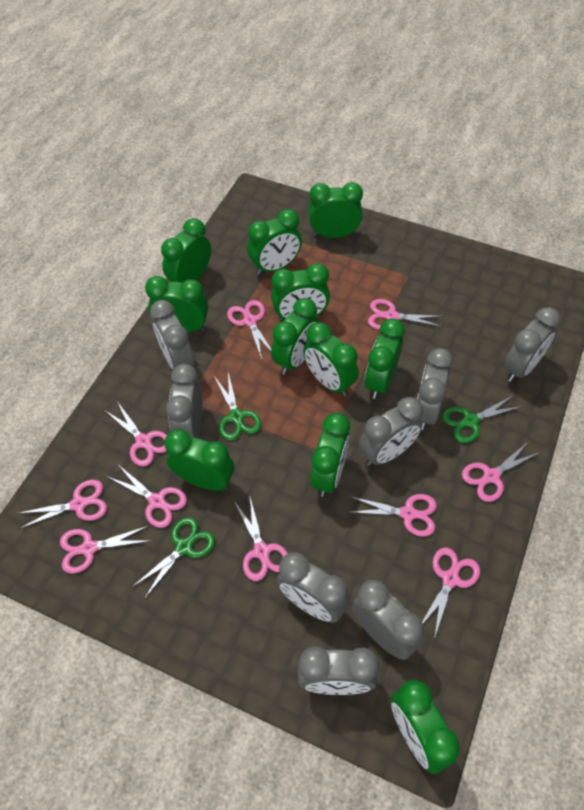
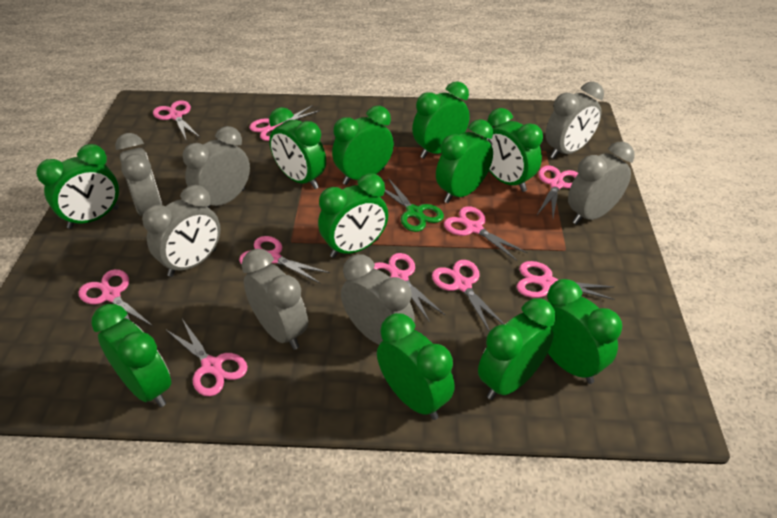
green scissors: 3 -> 1
grey clock: 8 -> 7

